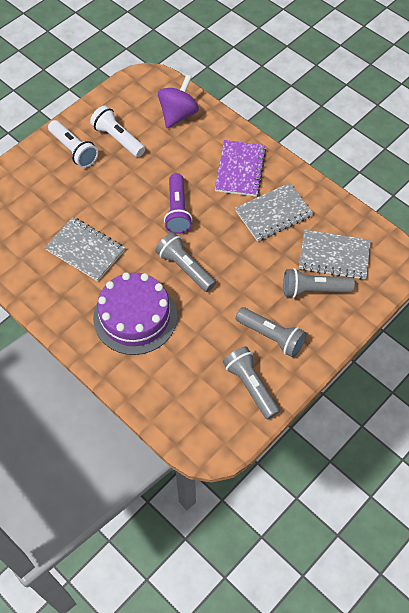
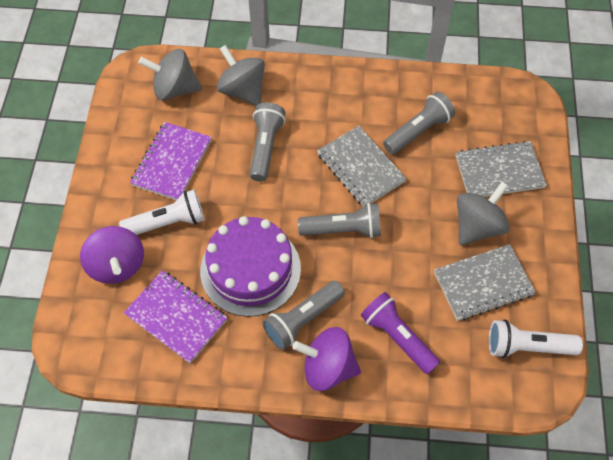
grey spinning top: 0 -> 3
purple notebook: 1 -> 2
purple spinning top: 1 -> 2

